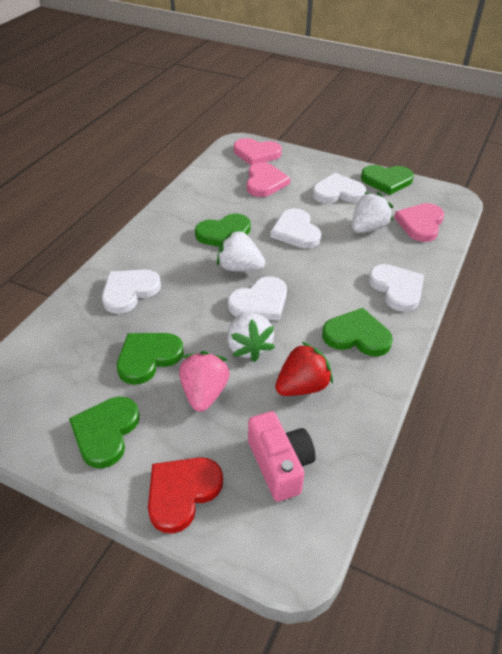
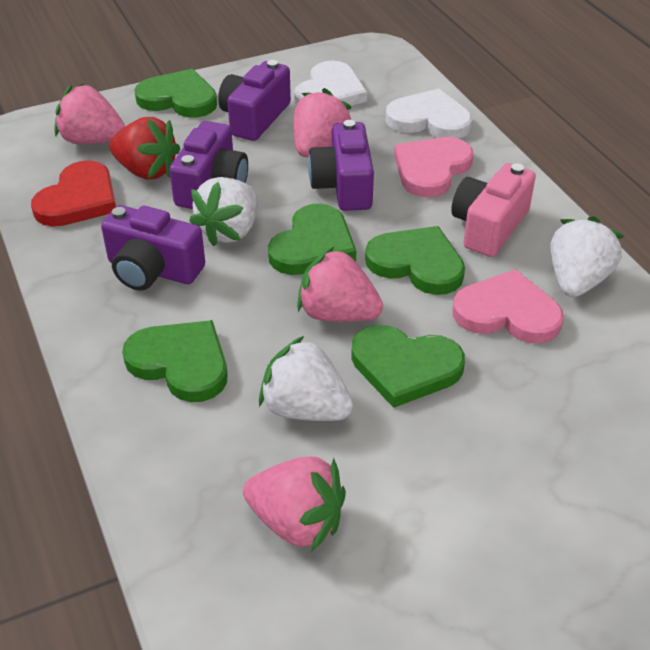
pink heart: 3 -> 2
pink strawberry: 1 -> 4
purple camera: 0 -> 4
white heart: 5 -> 2

